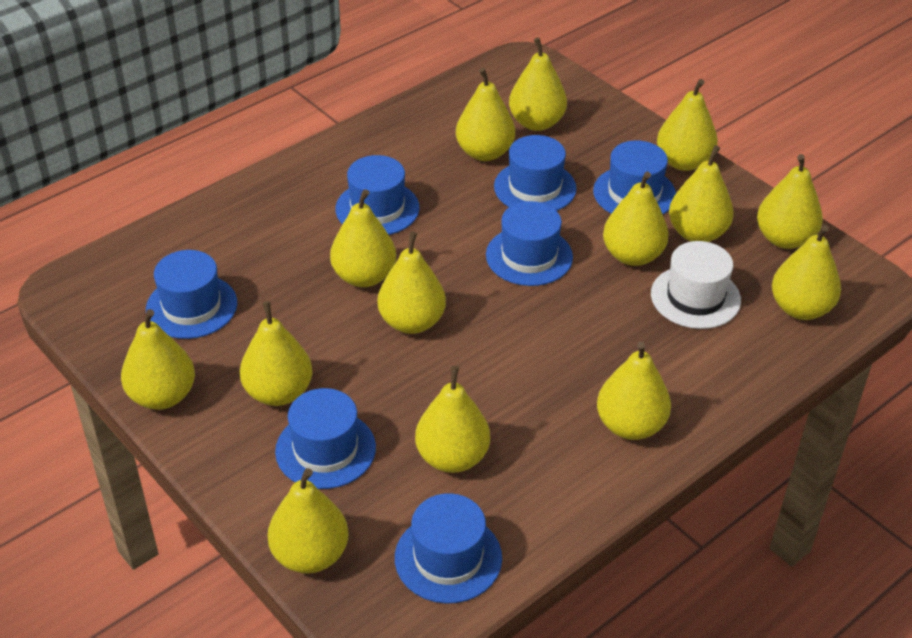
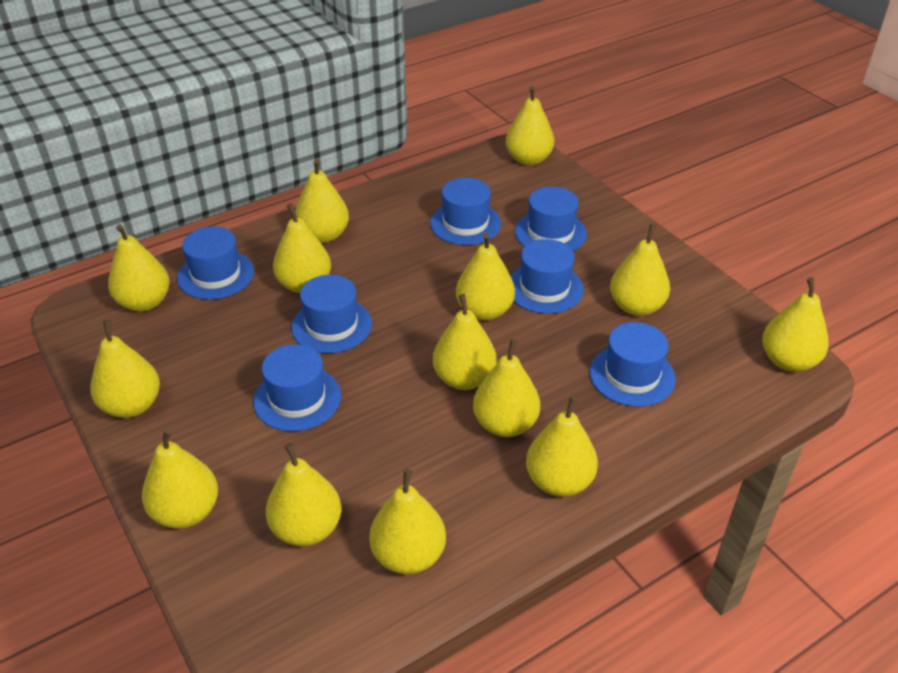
white hat: 1 -> 0

